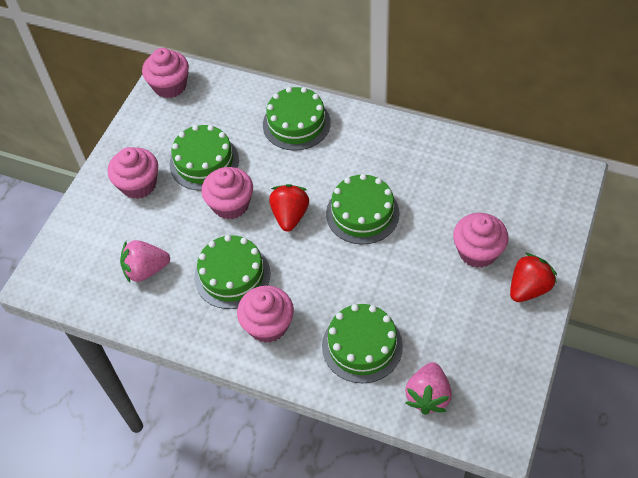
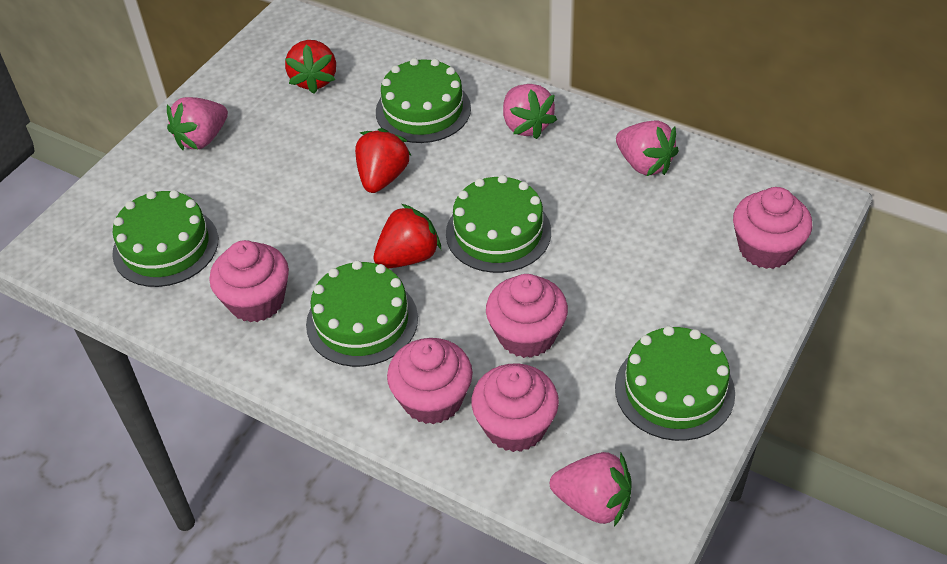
pink strawberry: 2 -> 4
red strawberry: 2 -> 3

